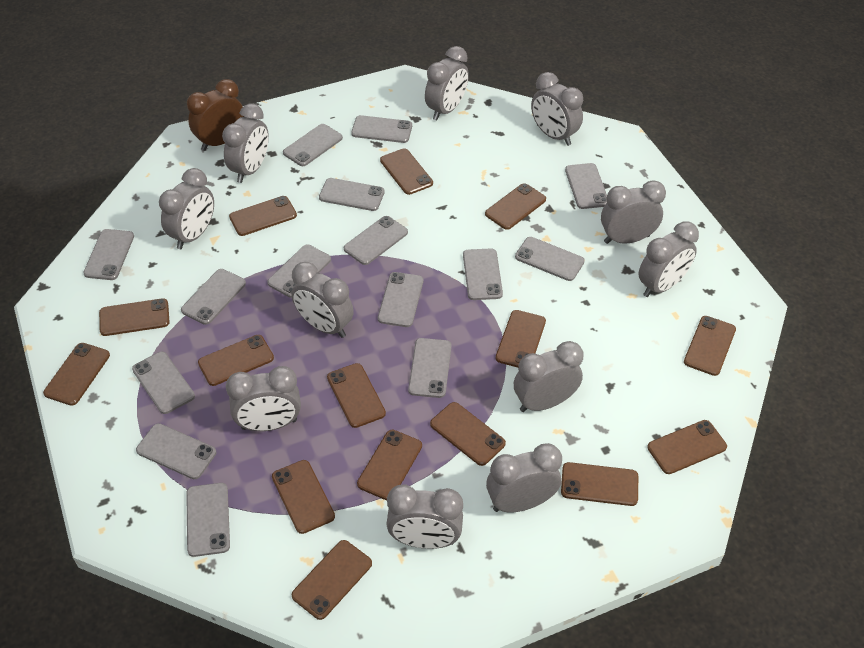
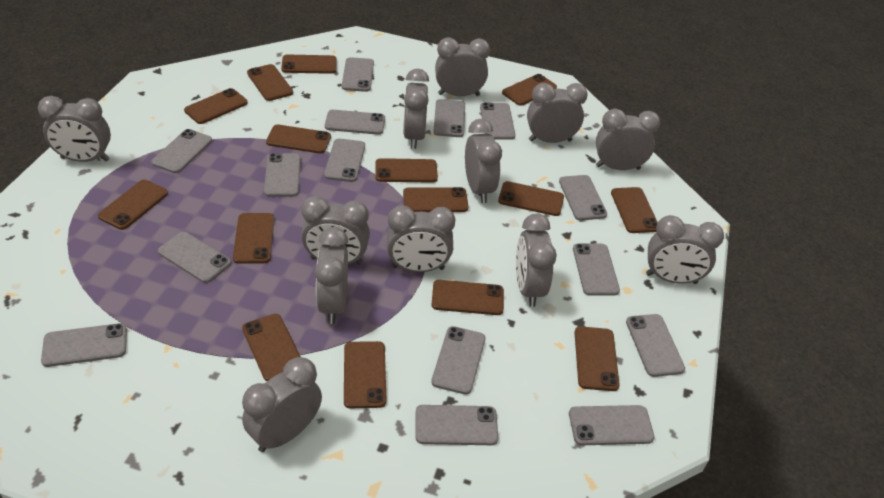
brown clock: 1 -> 0
grey clock: 11 -> 12

